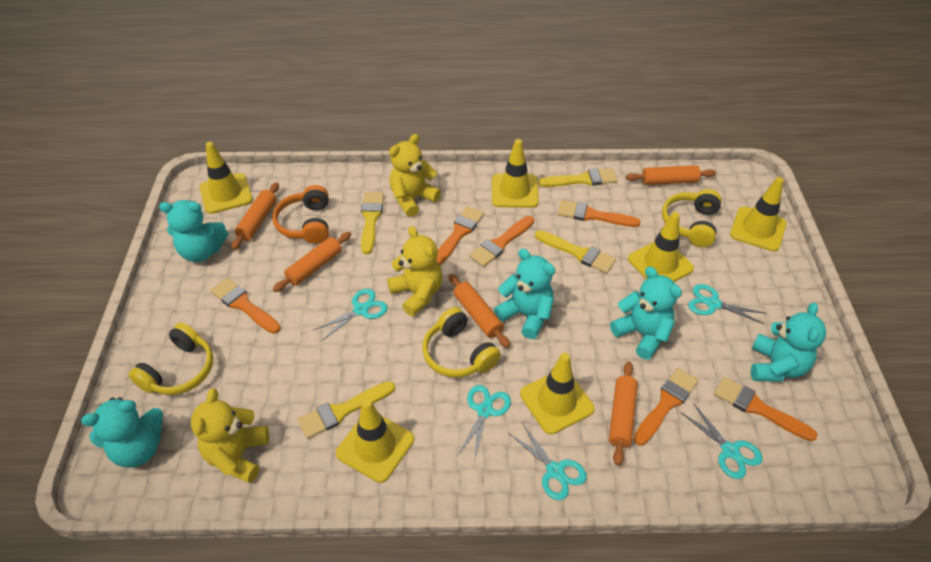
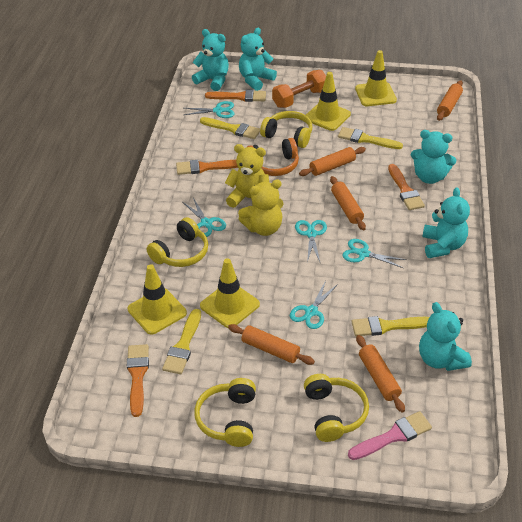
orange brush: 6 -> 4
orange dumbbell: 0 -> 1
pink brush: 0 -> 1
yellow headphones: 3 -> 4
yellow teddy bear: 3 -> 2
yellow traffic cone: 6 -> 4

